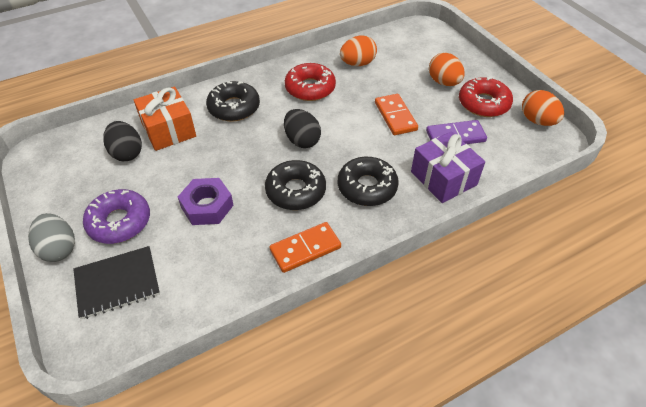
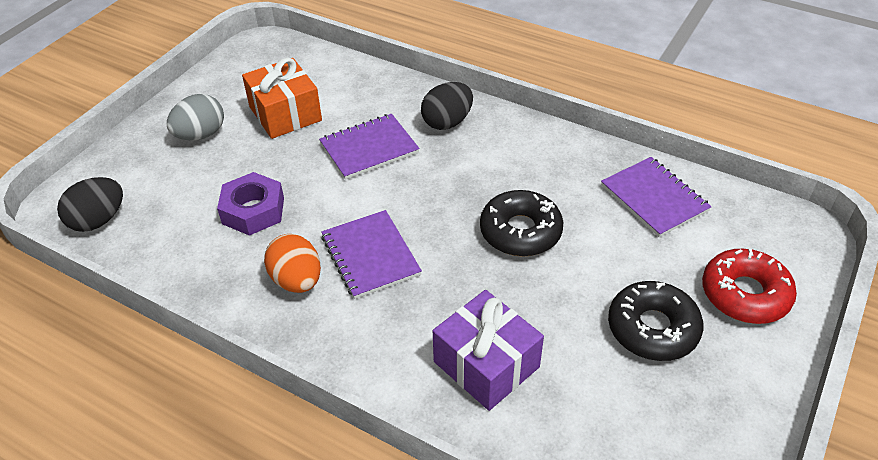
black donut: 3 -> 2
black notebook: 1 -> 0
orange domino: 2 -> 0
orange egg: 3 -> 1
purple domino: 1 -> 0
purple donut: 1 -> 0
purple notebook: 0 -> 3
red donut: 2 -> 1

